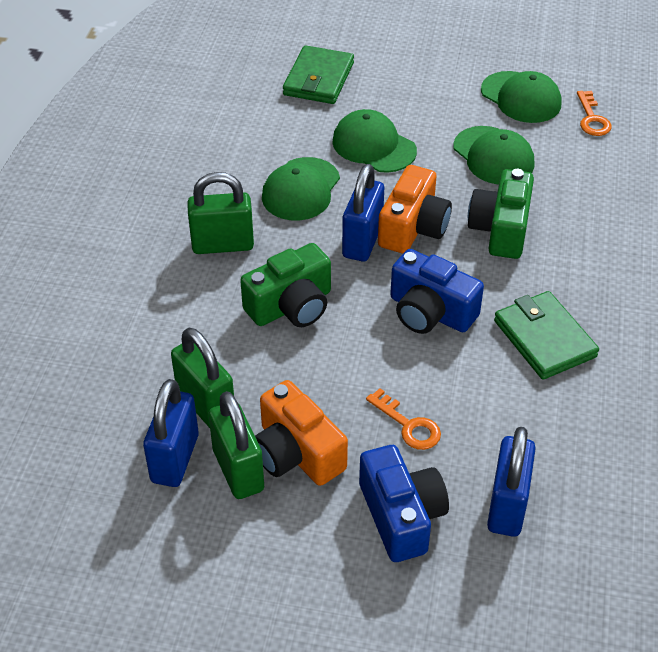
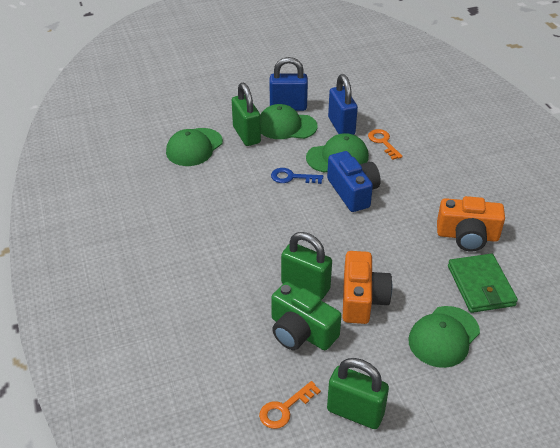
blue camera: 2 -> 1
blue key: 0 -> 1
blue padlock: 3 -> 2
green camera: 2 -> 1
green wallet: 2 -> 1

